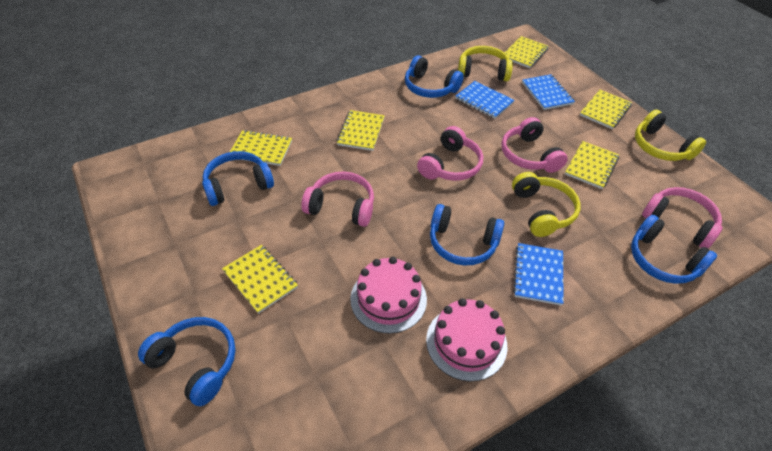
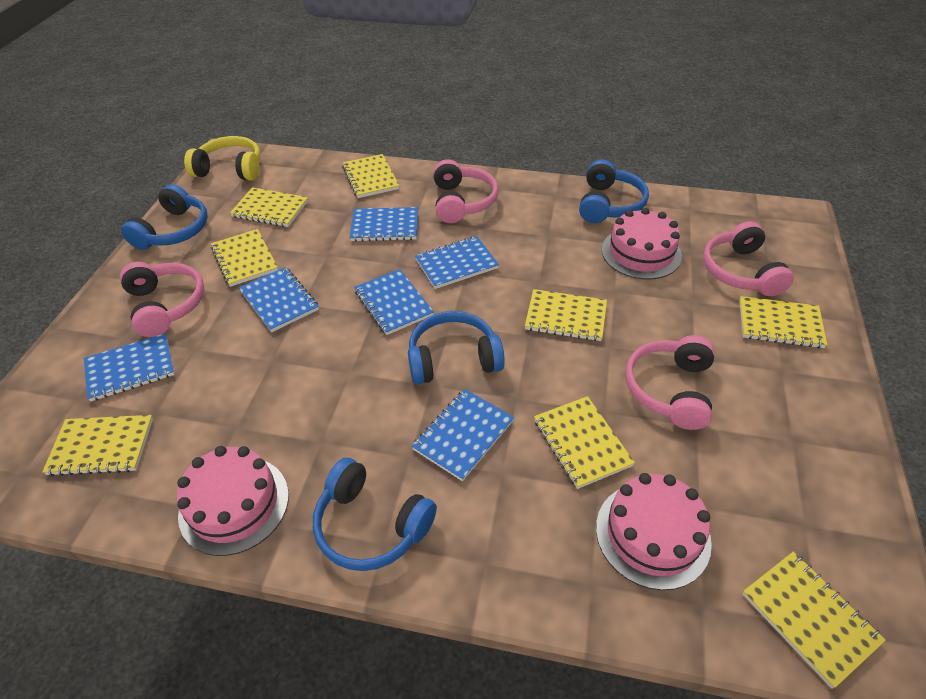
blue headphones: 5 -> 4
blue notebook: 3 -> 6
pink cake: 2 -> 3
yellow headphones: 3 -> 1
yellow notebook: 6 -> 8

